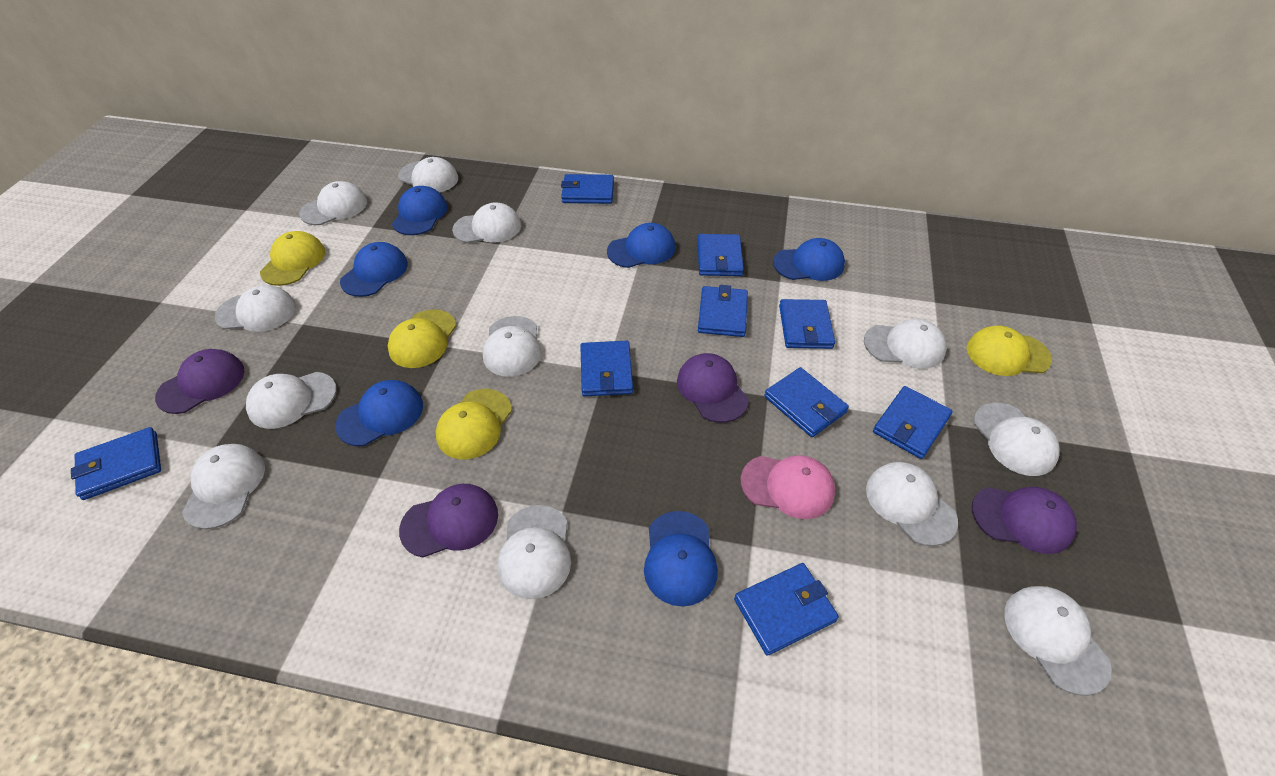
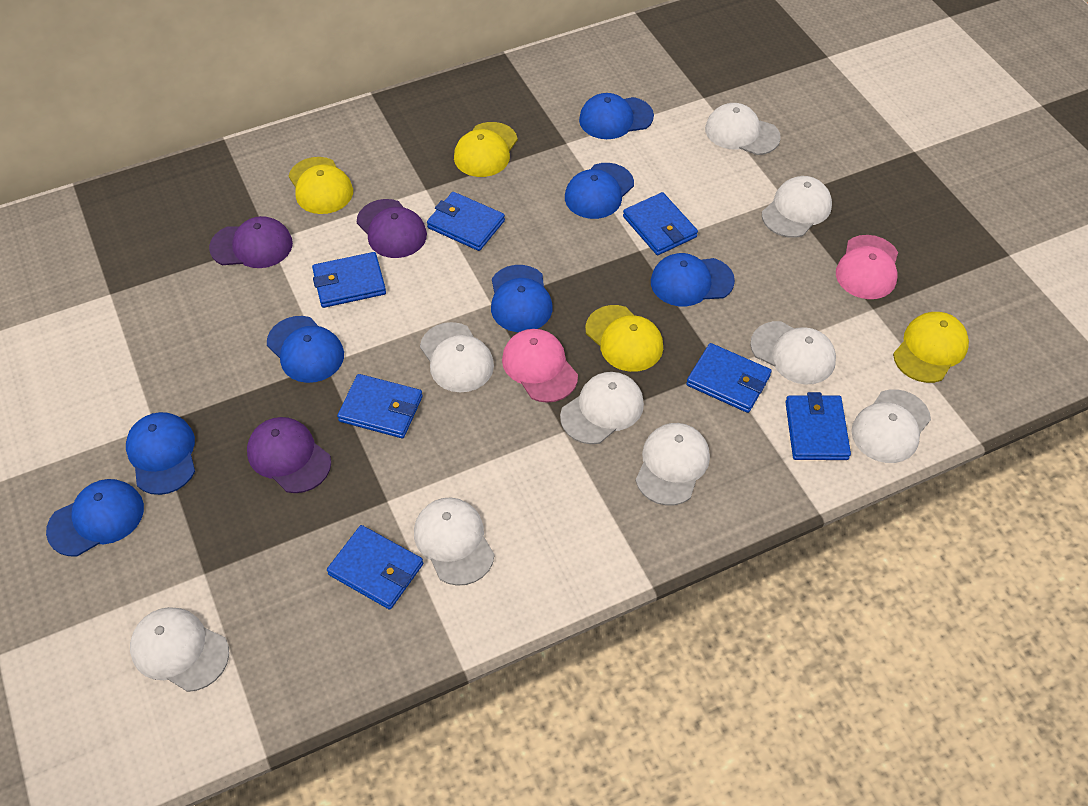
blue cap: 6 -> 7
blue wallet: 9 -> 7
pink cap: 1 -> 2
purple cap: 4 -> 3
white cap: 12 -> 9

